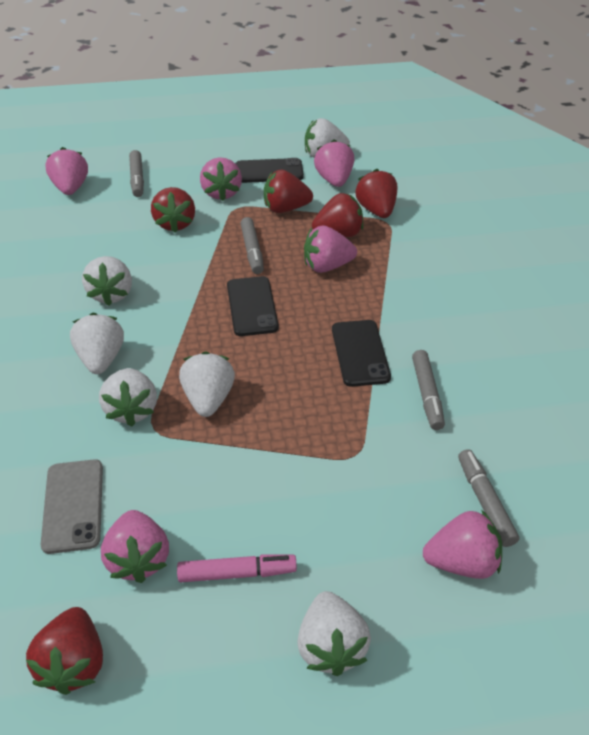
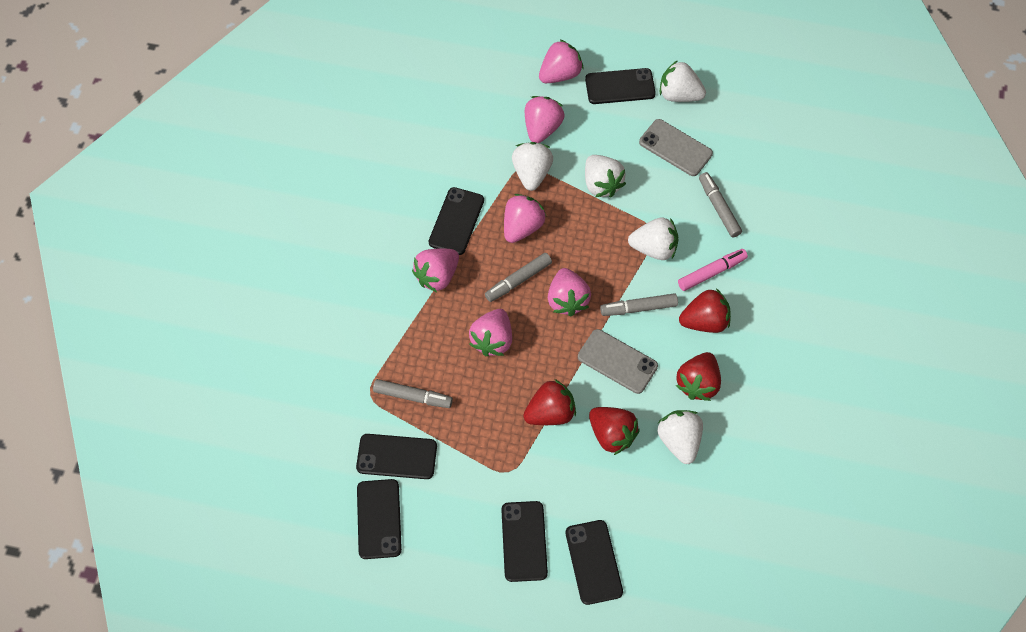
black phone: 3 -> 6
grey phone: 1 -> 2
red strawberry: 5 -> 4
white strawberry: 6 -> 5

